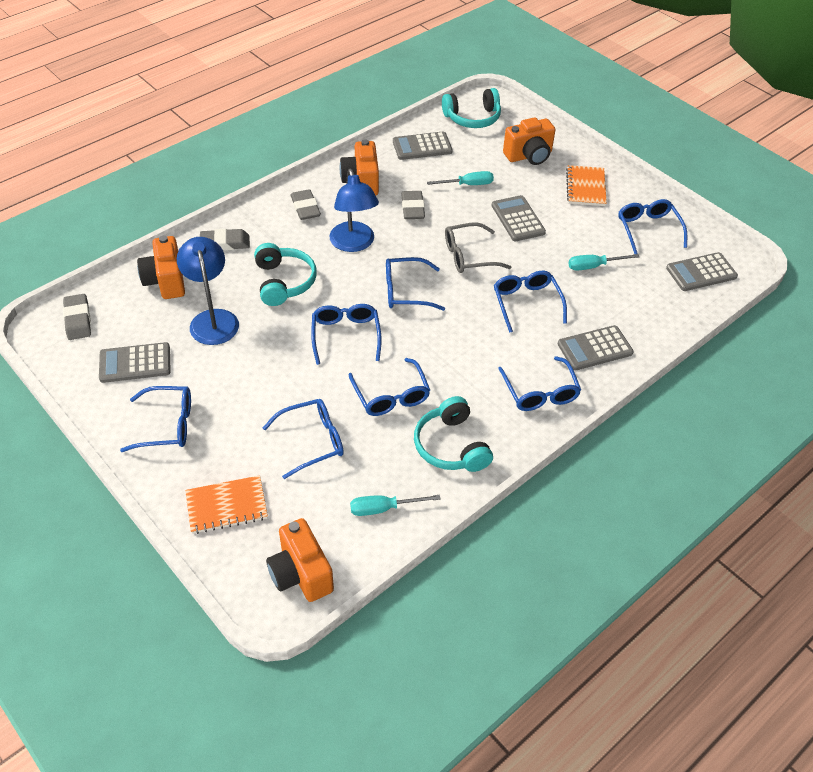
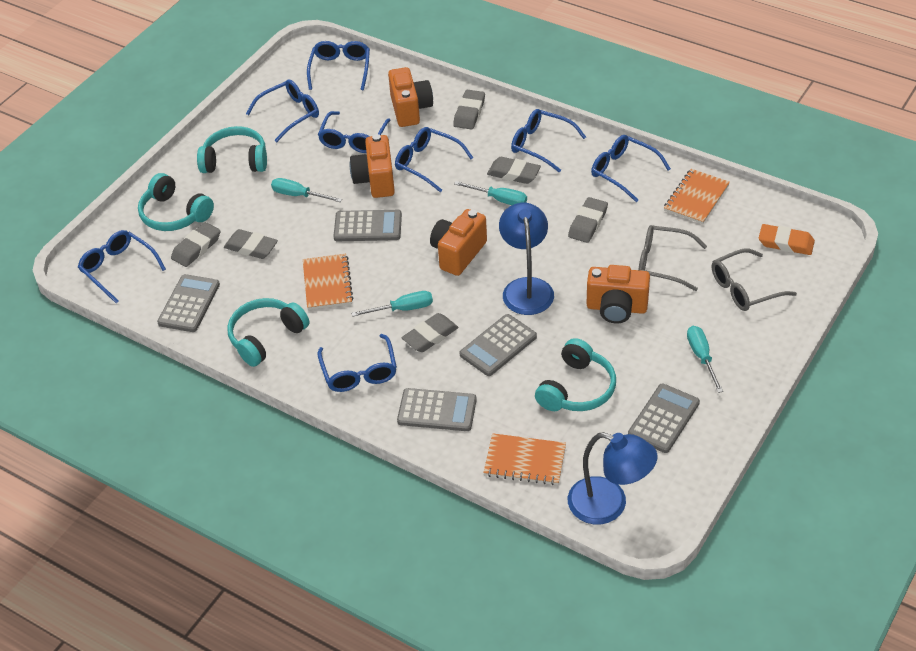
grey eraser: 4 -> 6
grey glasses: 1 -> 2
orange eraser: 0 -> 1
orange notebook: 2 -> 3
turquoise headphones: 3 -> 4
turquoise screwdriver: 3 -> 4

